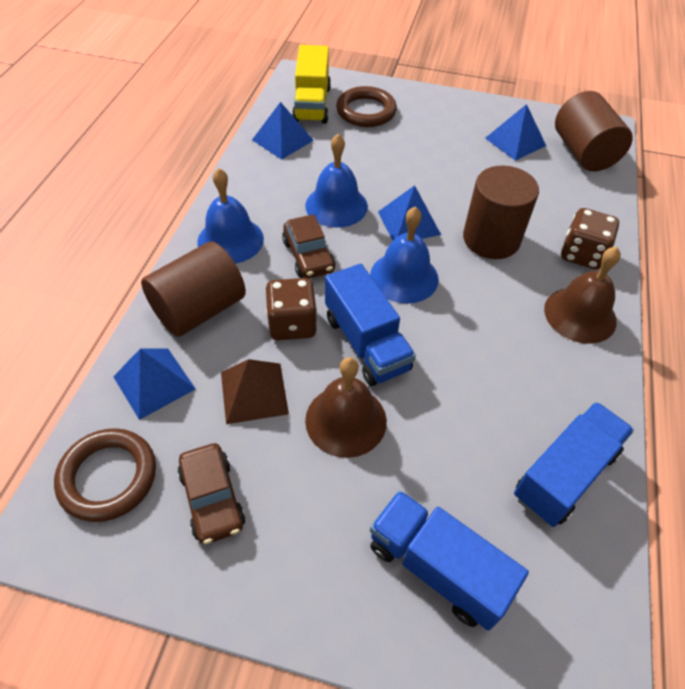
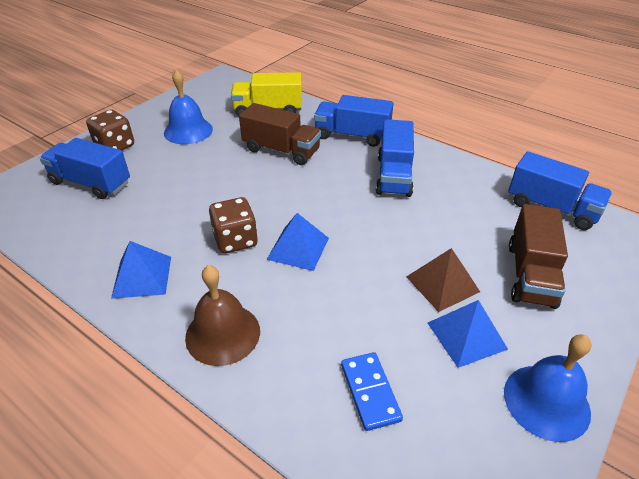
blue bell: 3 -> 2
blue domino: 0 -> 1
blue pyramid: 4 -> 3
blue truck: 3 -> 4
brown bell: 2 -> 1
brown car: 2 -> 0
brown cylinder: 3 -> 0
brown ring: 2 -> 0
brown truck: 0 -> 2

